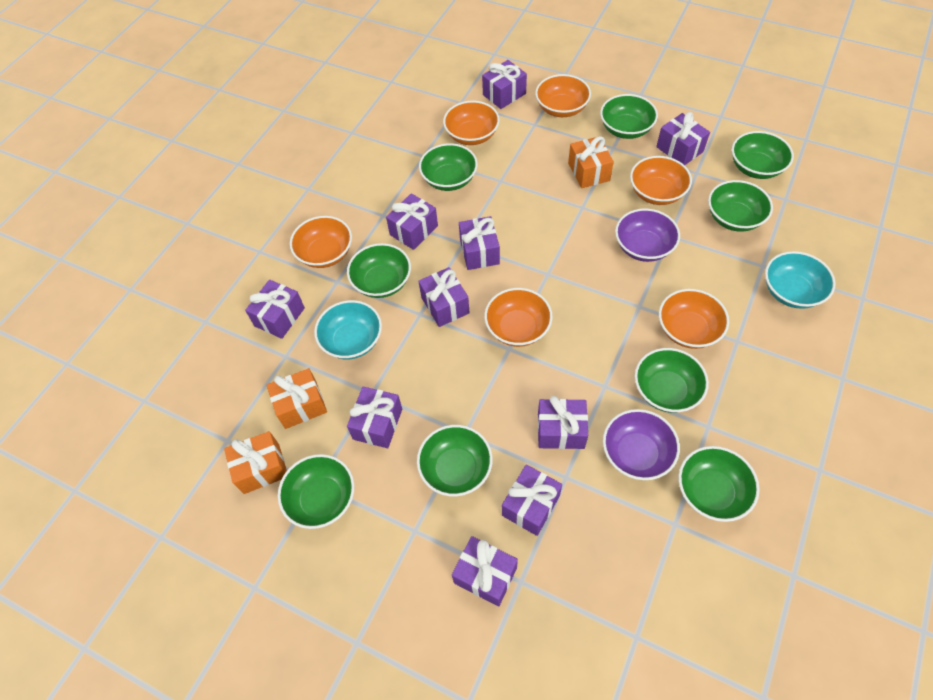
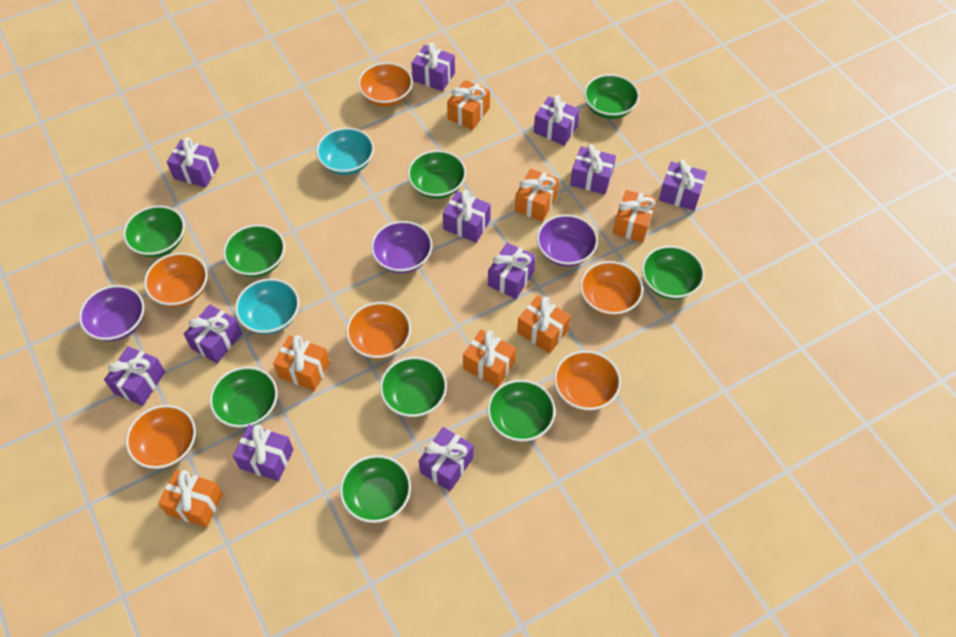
orange gift: 3 -> 7
purple bowl: 2 -> 3
purple gift: 10 -> 11

